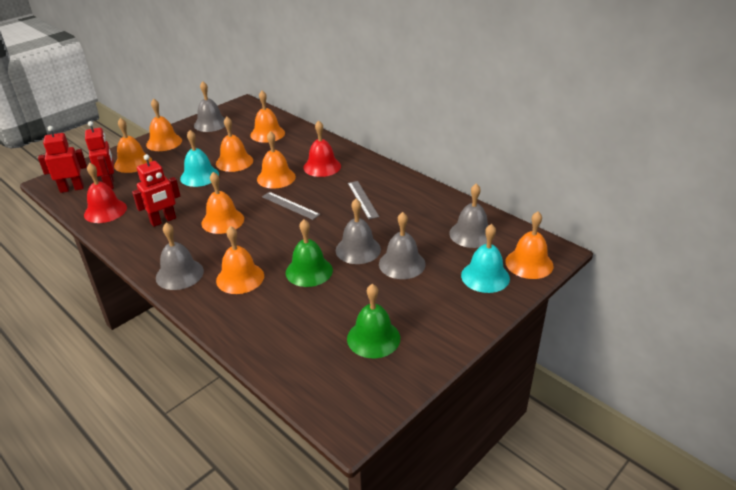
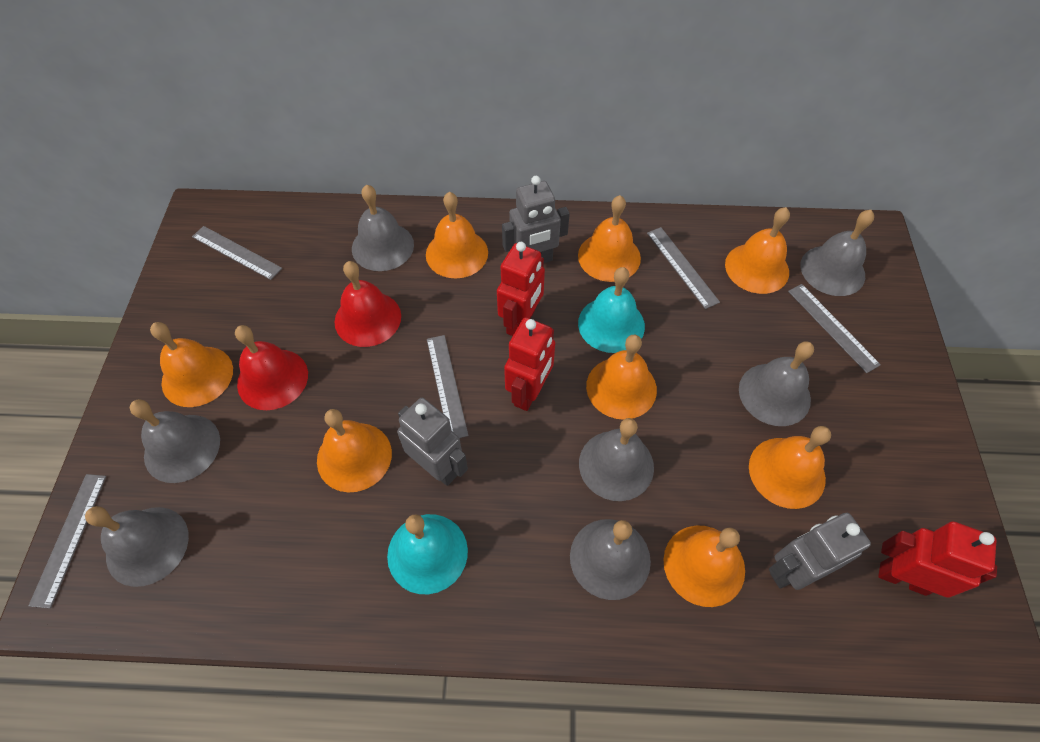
green bell: 2 -> 0
grey bell: 5 -> 7
grey robot: 0 -> 3
grey ruler: 2 -> 5

